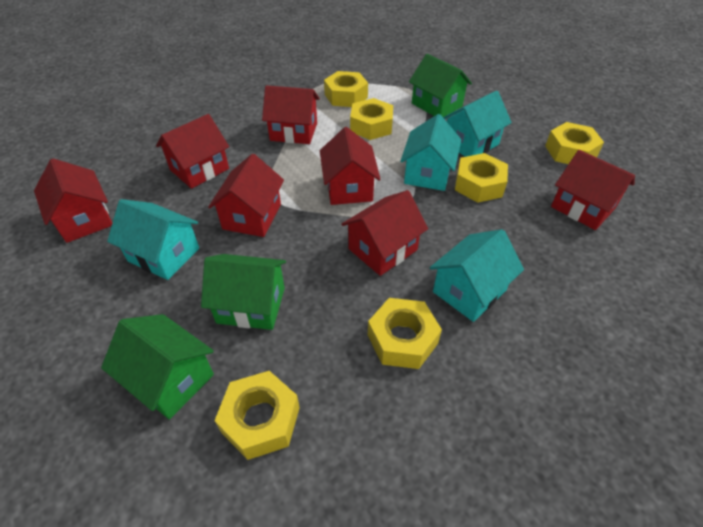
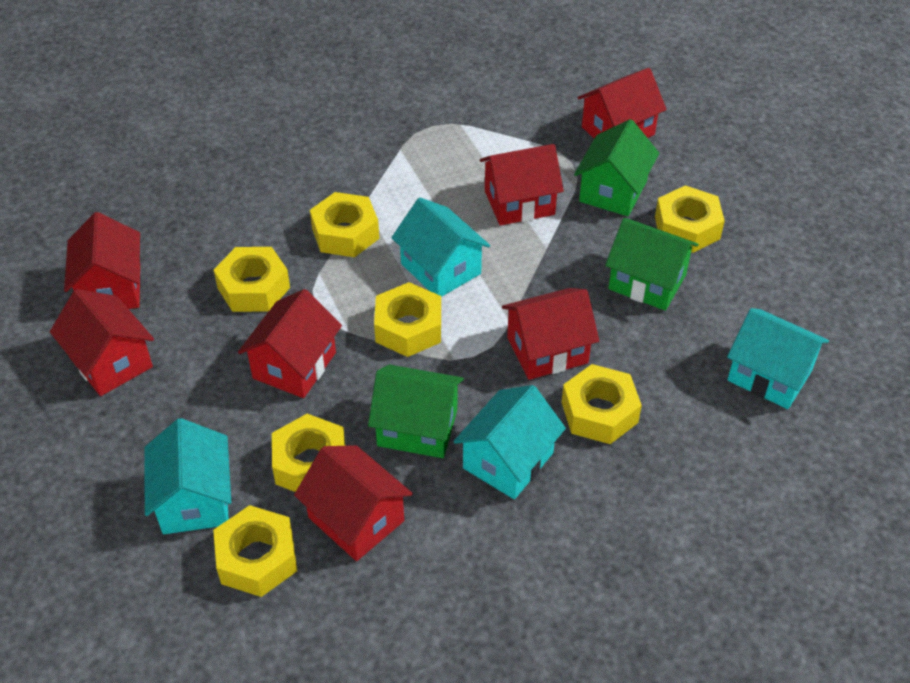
yellow nut: 6 -> 7

